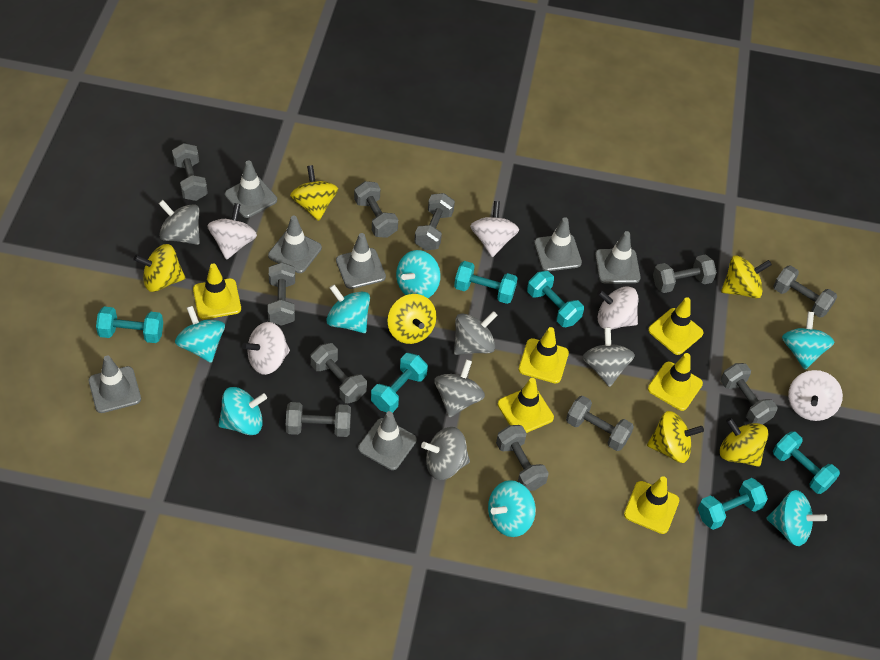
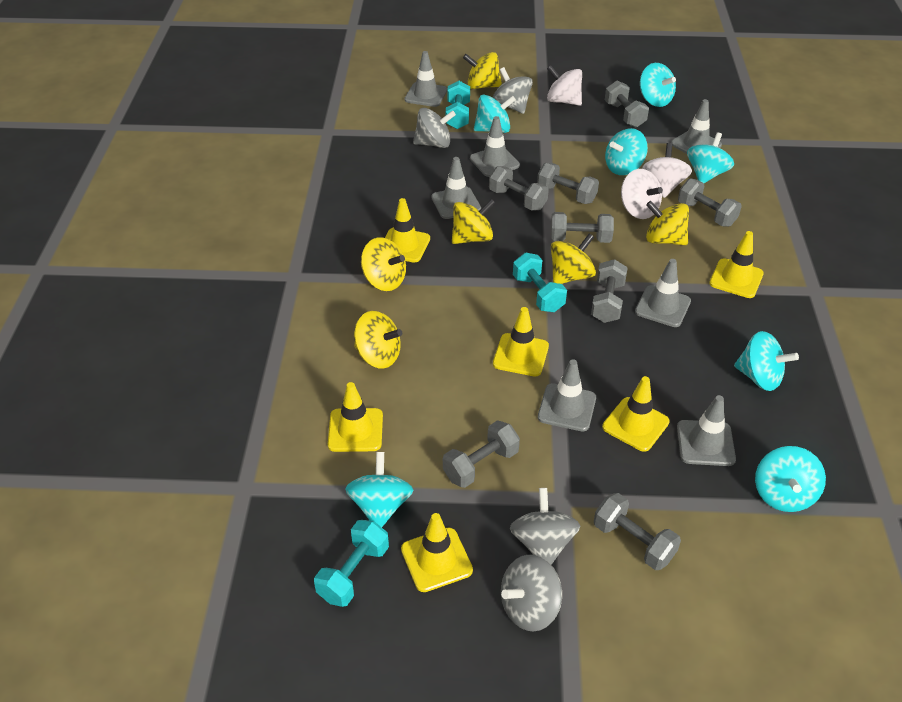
grey dumbbell: 11 -> 8
grey spinning top: 5 -> 4
turquoise dumbbell: 6 -> 3
white spinning top: 5 -> 3

